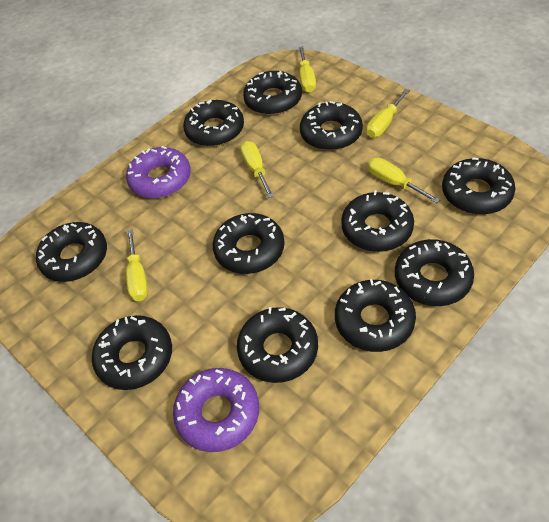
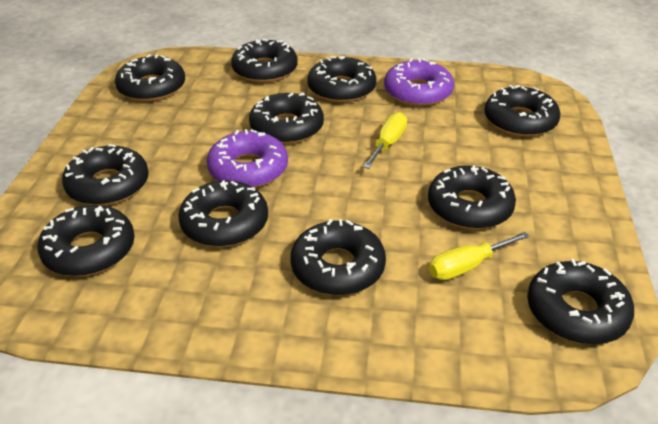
yellow screwdriver: 5 -> 2

